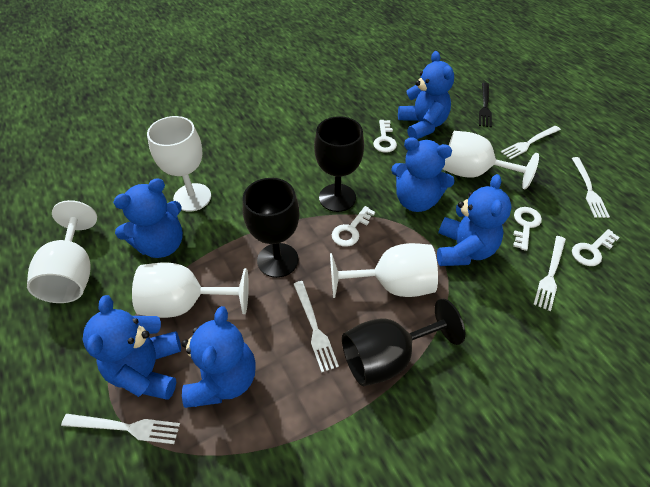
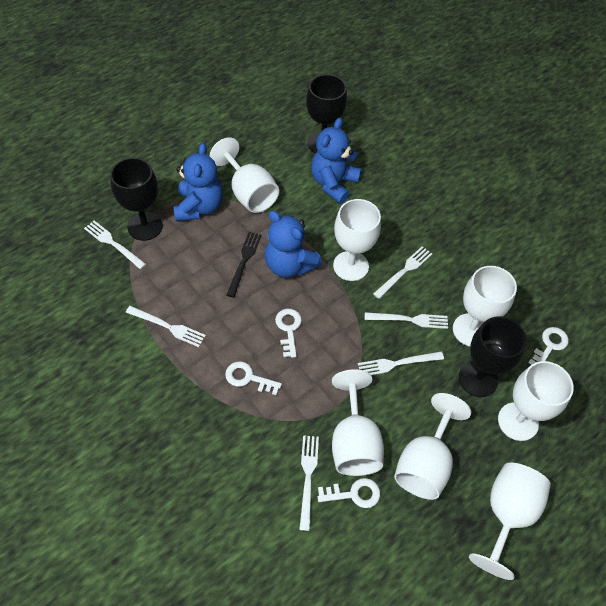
blue teddy bear: 6 -> 3
white fork: 5 -> 6
white goblet: 5 -> 7

